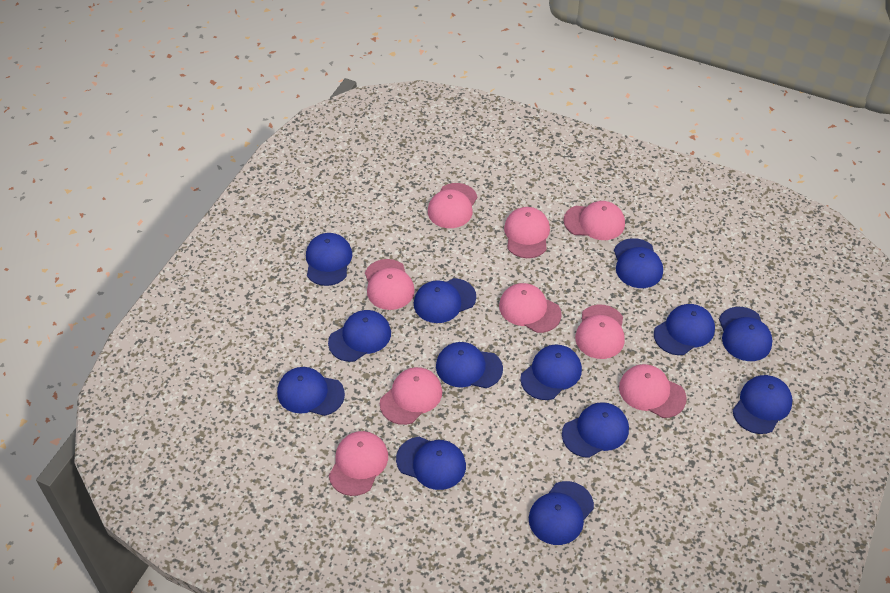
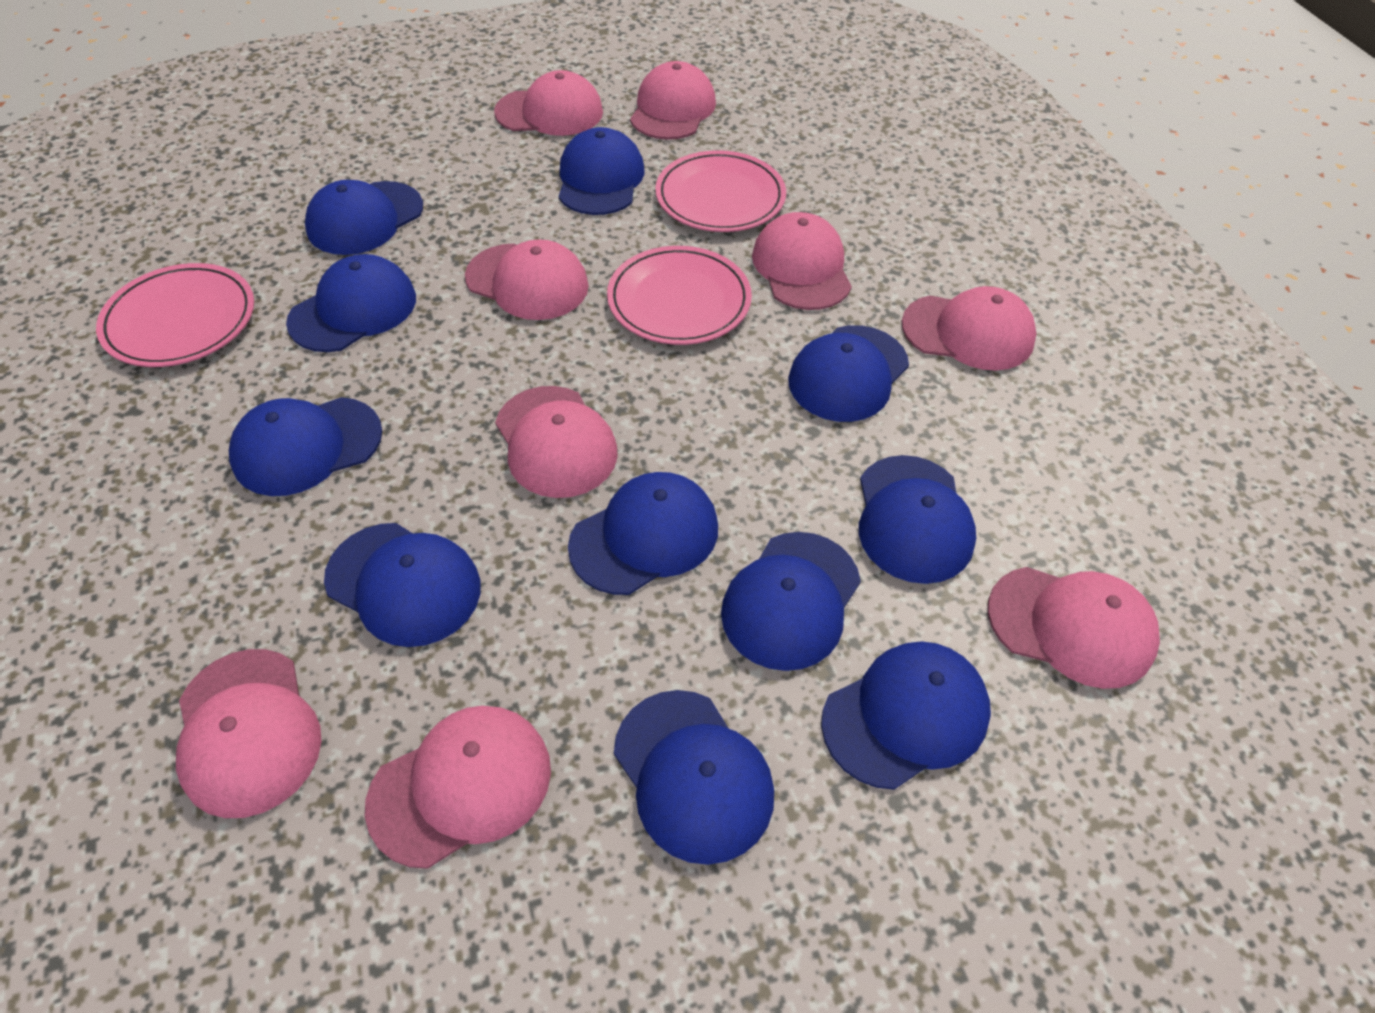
blue cap: 13 -> 11
pink plate: 0 -> 3

